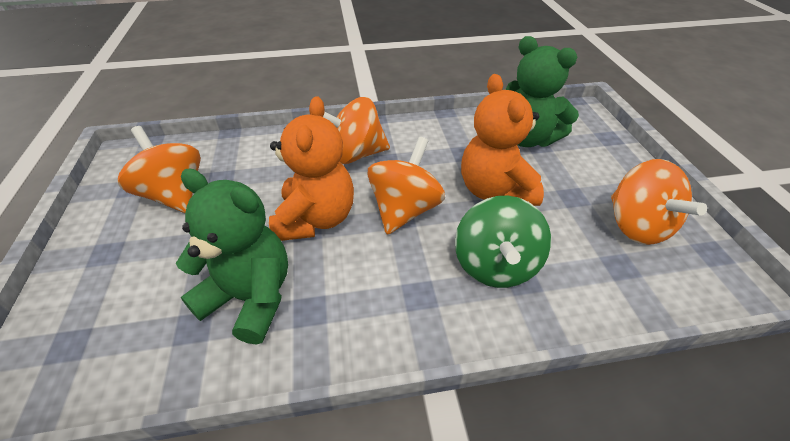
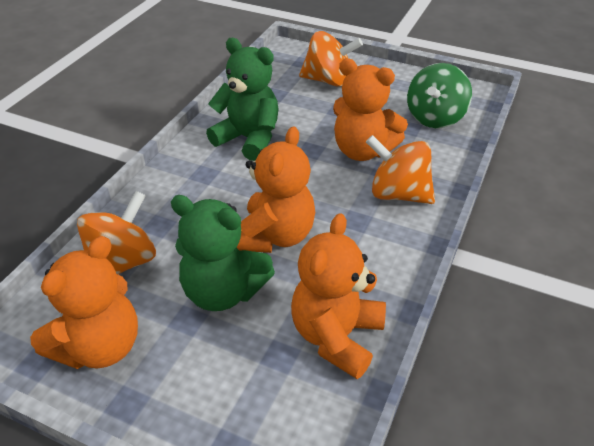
orange spinning top: 4 -> 3
orange teddy bear: 2 -> 4

